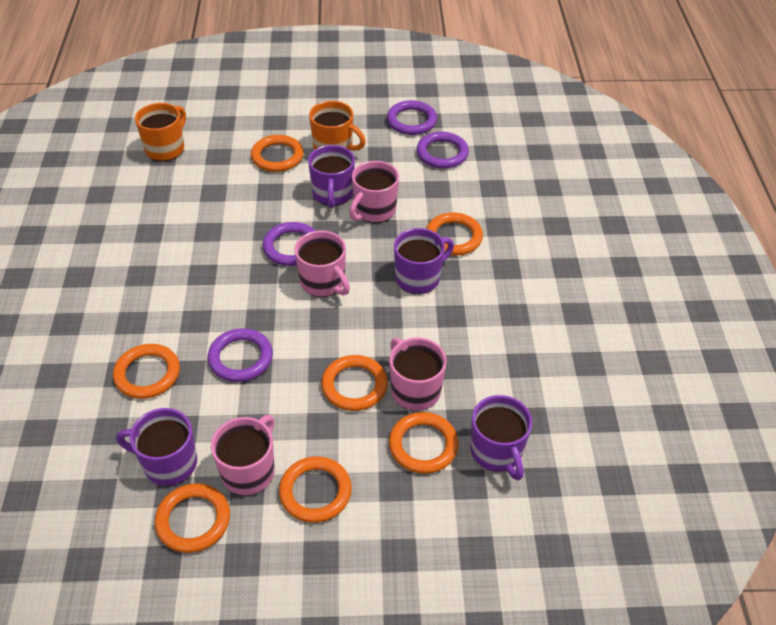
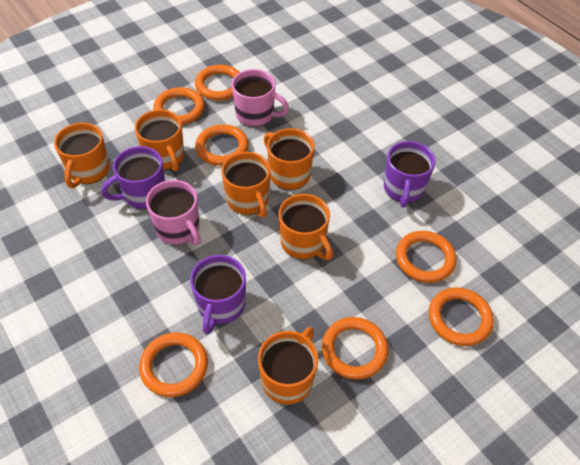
orange mug: 2 -> 6
pink mug: 4 -> 2
purple mug: 4 -> 3
purple ring: 4 -> 0

